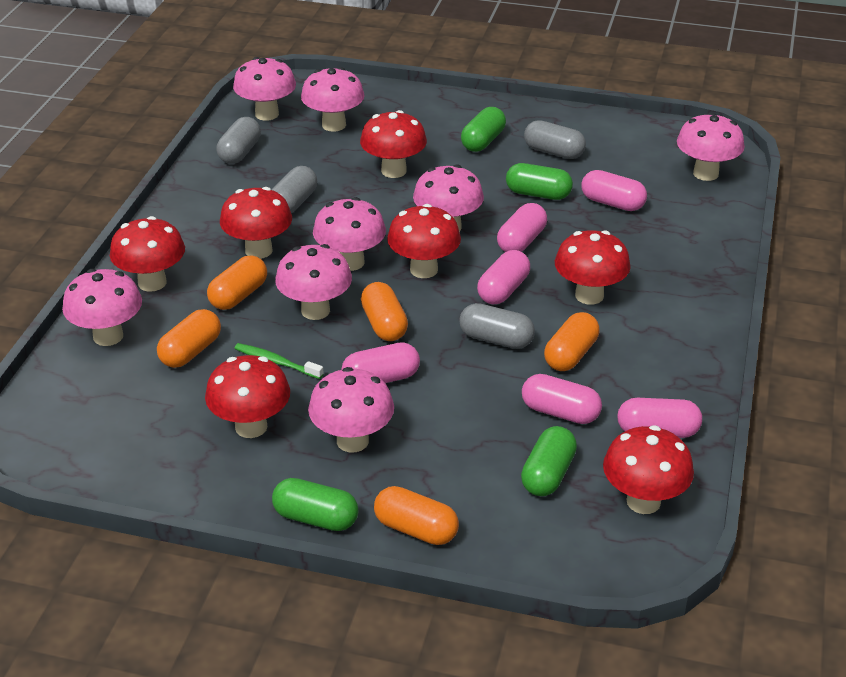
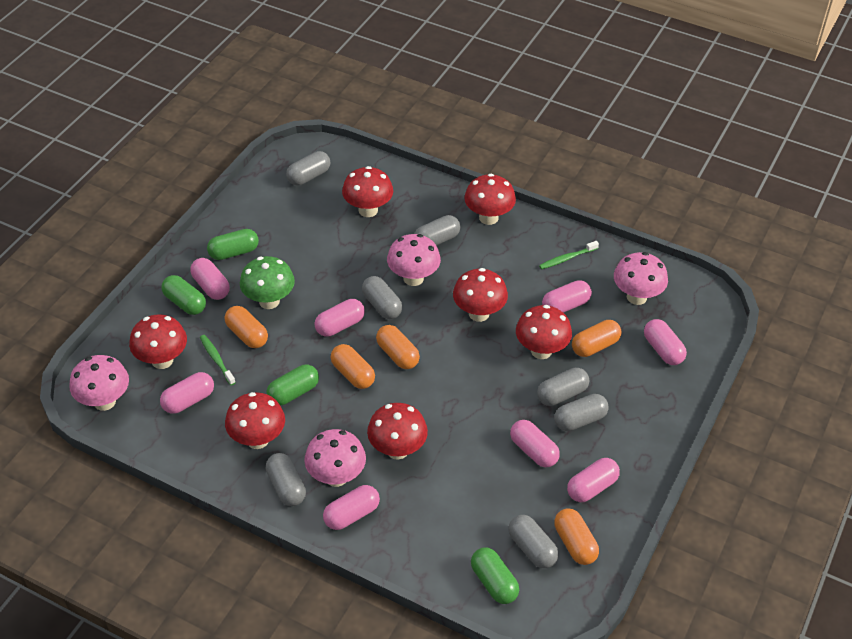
green mushroom: 0 -> 1
green toothbrush: 1 -> 2
grey capsule: 4 -> 7
pink capsule: 6 -> 8
pink mushroom: 8 -> 4

